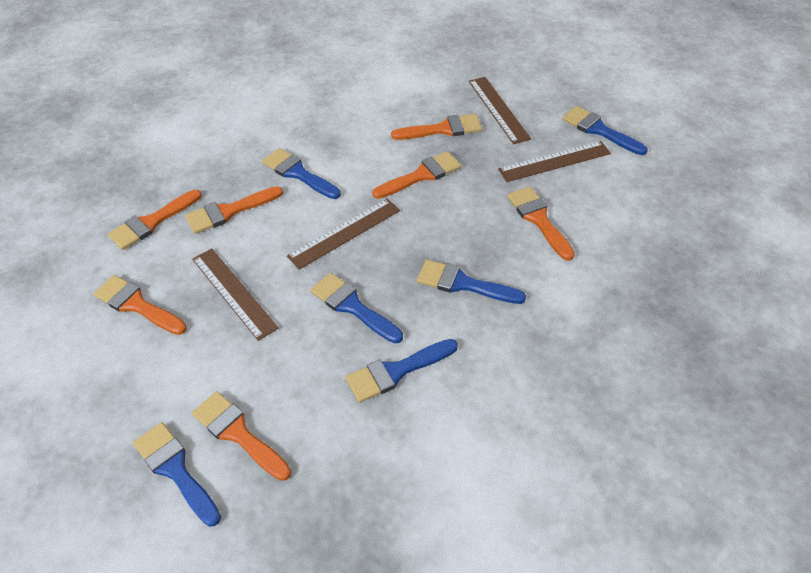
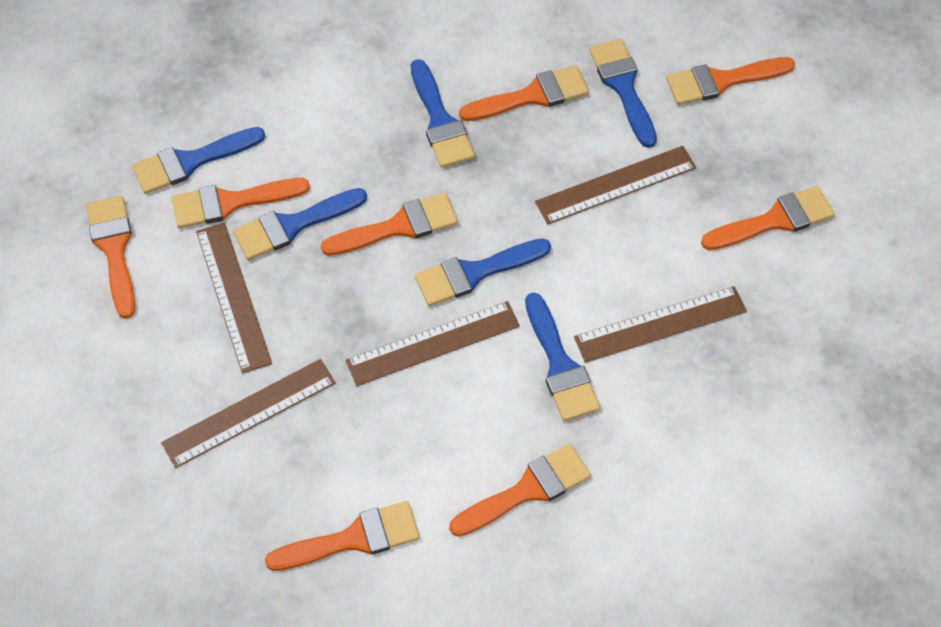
brown ruler: 4 -> 5
orange brush: 7 -> 8

